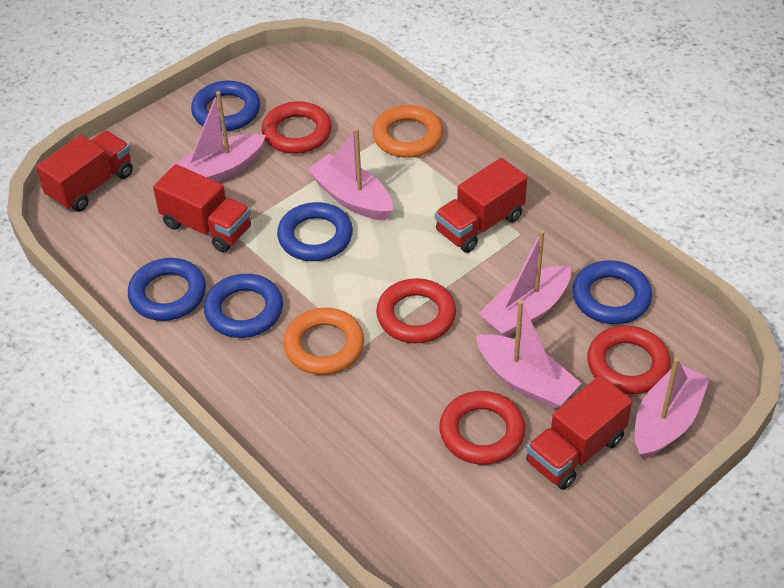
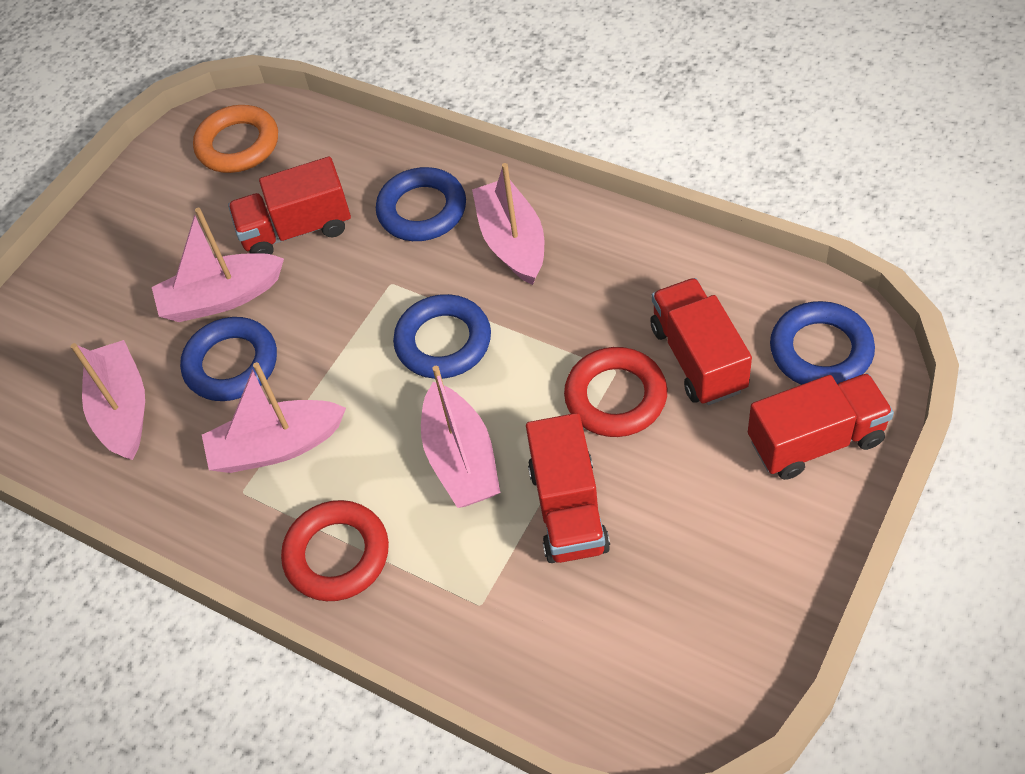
blue ring: 5 -> 4
orange ring: 2 -> 1
red ring: 4 -> 2

